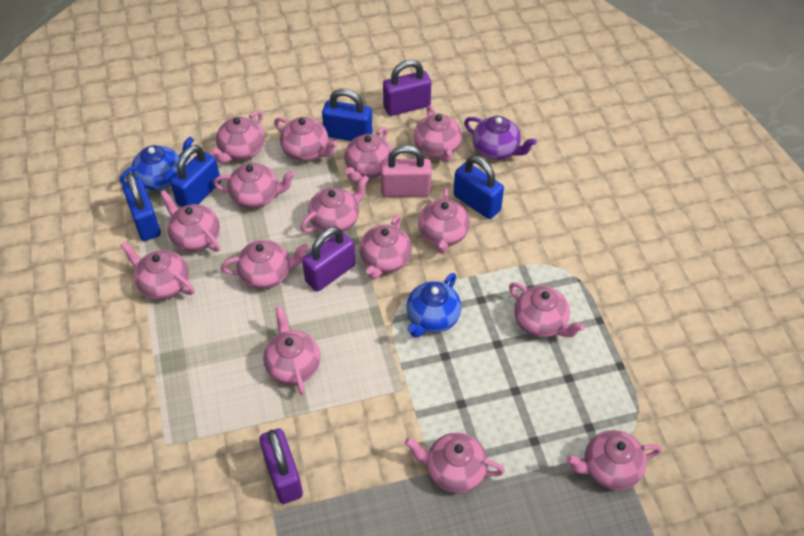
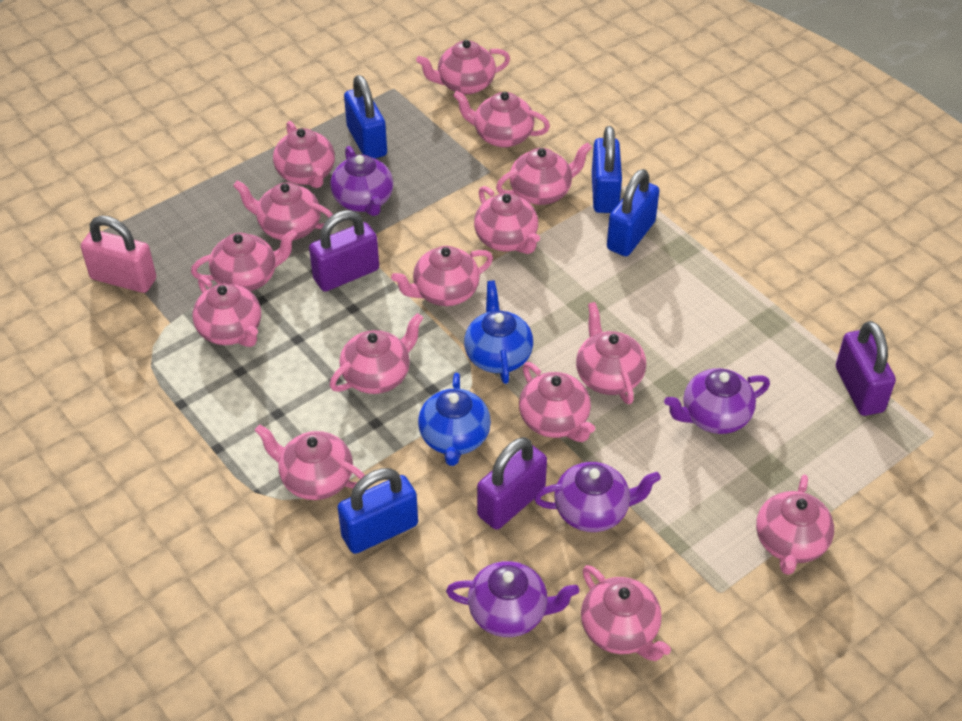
purple teapot: 1 -> 4

